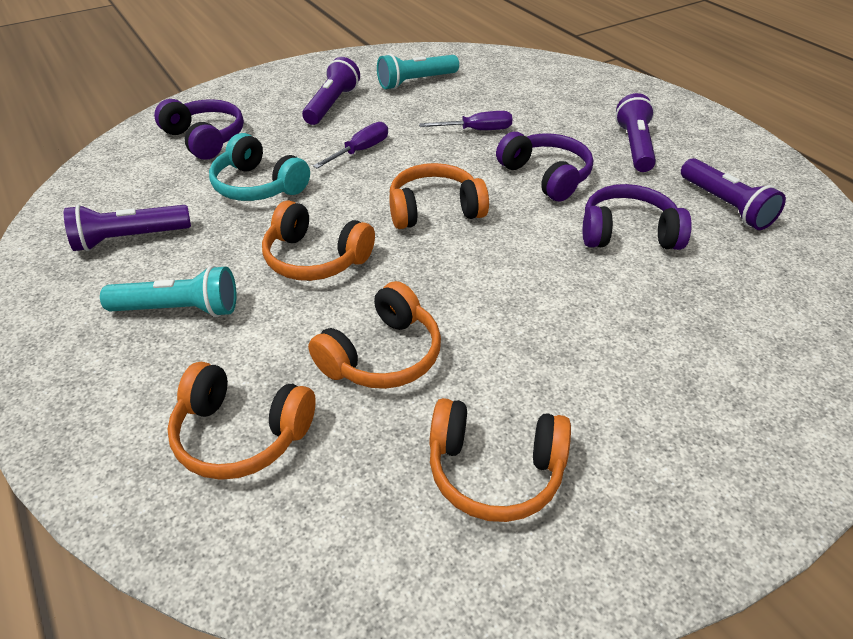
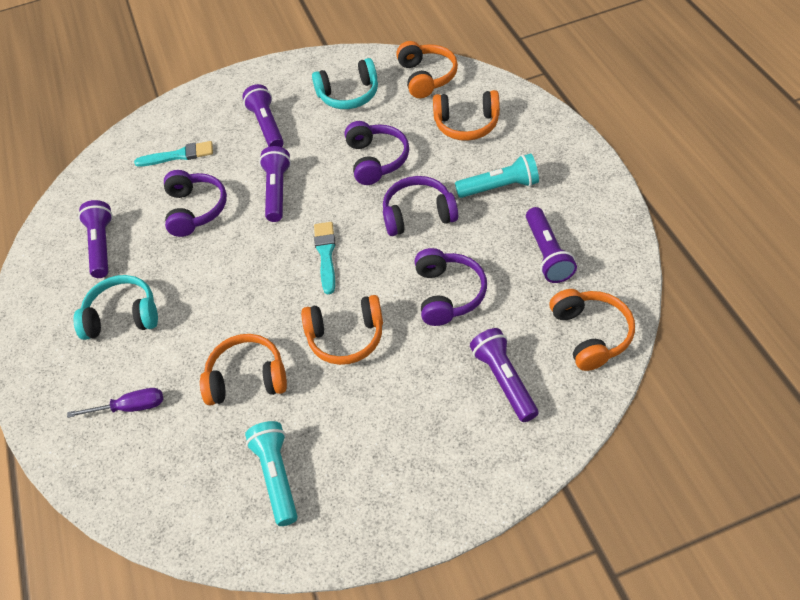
purple flashlight: 4 -> 5
purple headphones: 3 -> 4
purple screwdriver: 2 -> 1
turquoise brush: 0 -> 2
turquoise headphones: 1 -> 2

